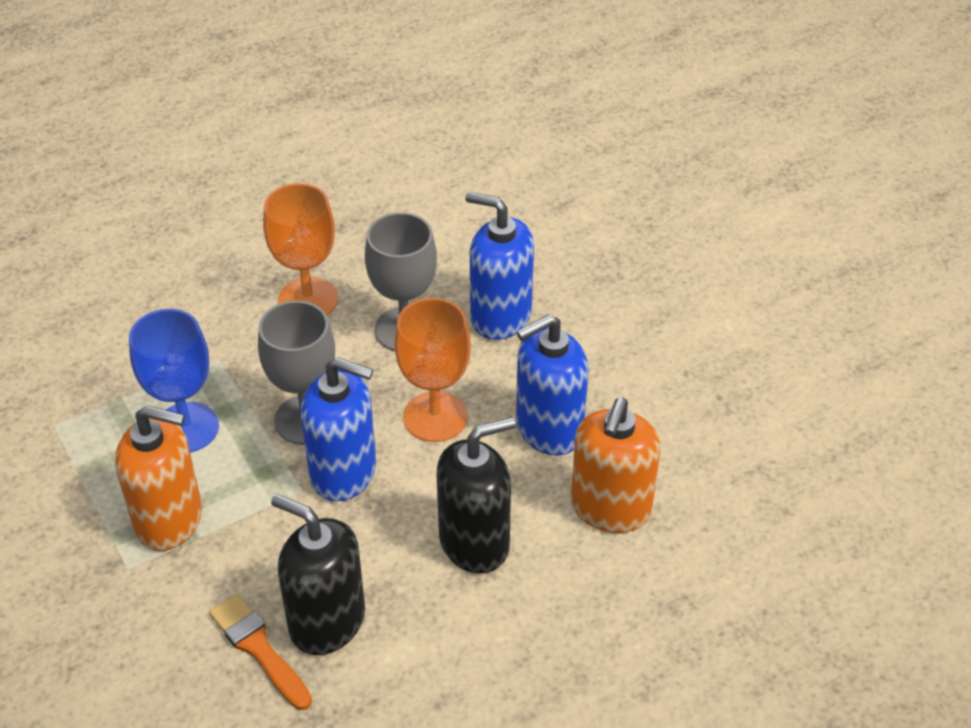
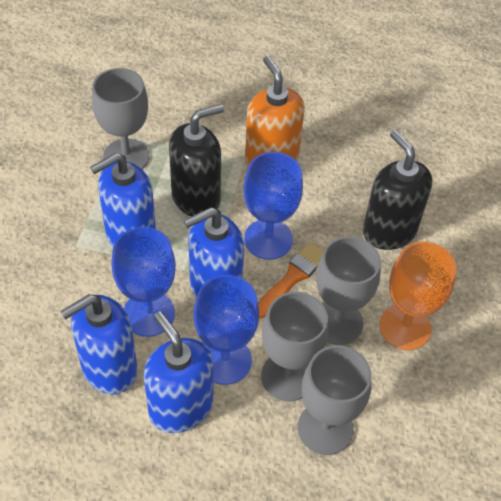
blue goblet: 1 -> 3
blue soap dispenser: 3 -> 4
grey goblet: 2 -> 4
orange goblet: 2 -> 1
orange soap dispenser: 2 -> 1

